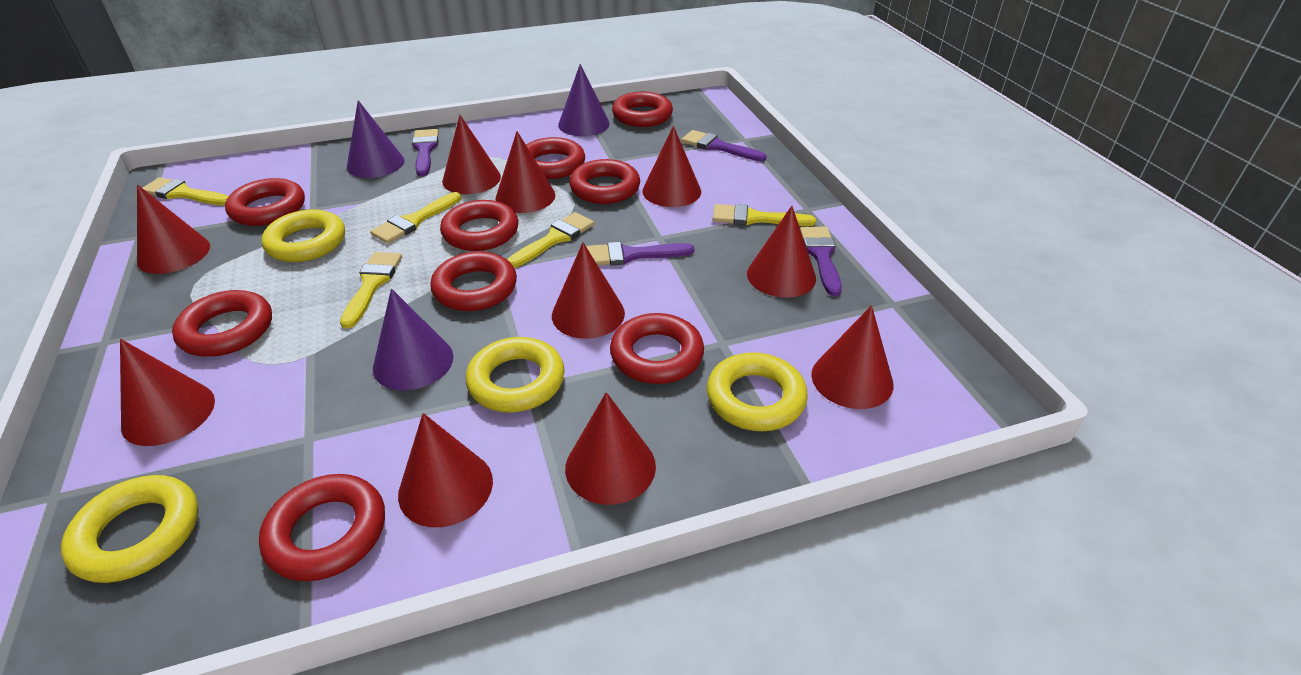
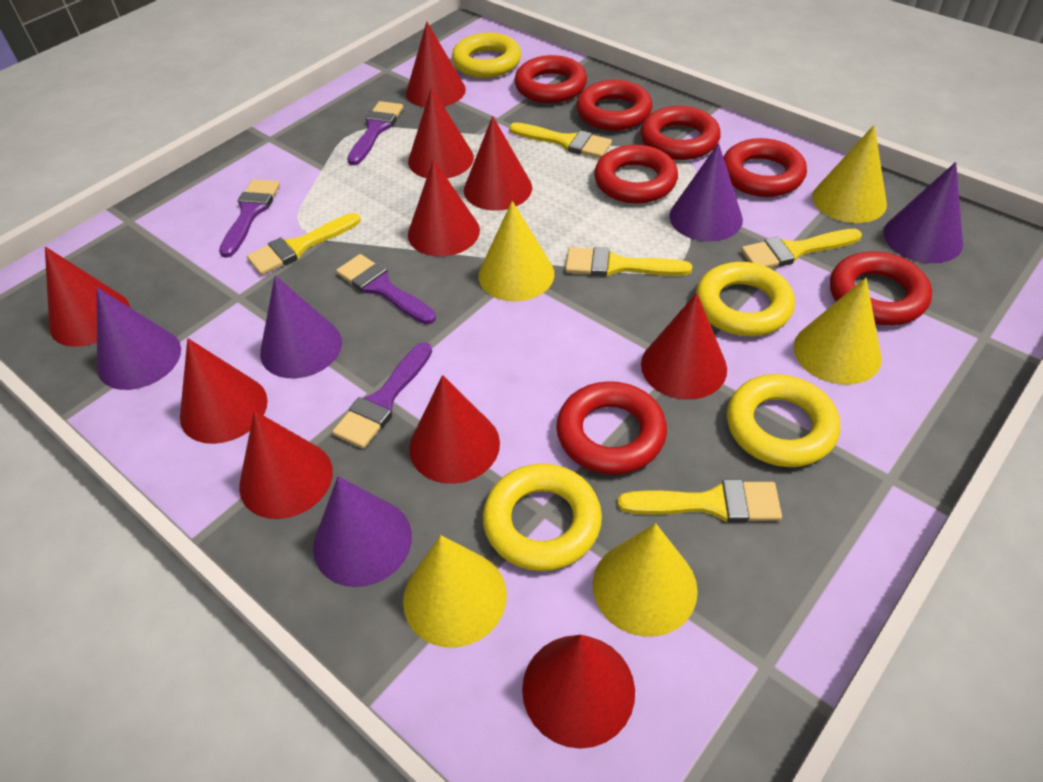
purple cone: 3 -> 5
red ring: 9 -> 7
yellow cone: 0 -> 5

